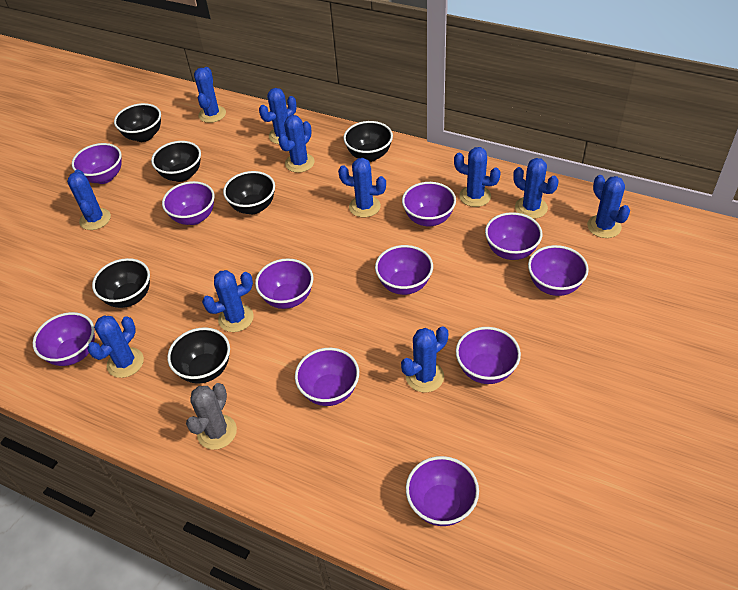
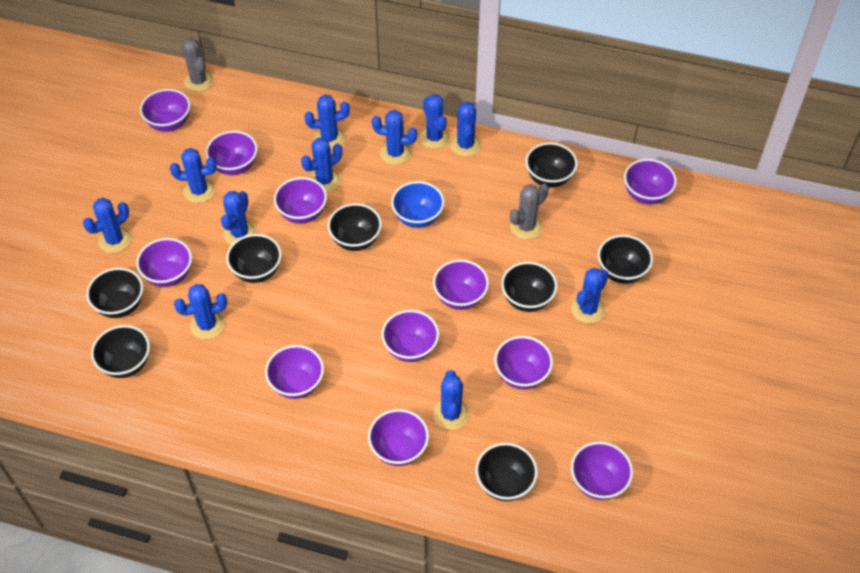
black bowl: 6 -> 8
blue bowl: 0 -> 1
grey cactus: 1 -> 2

